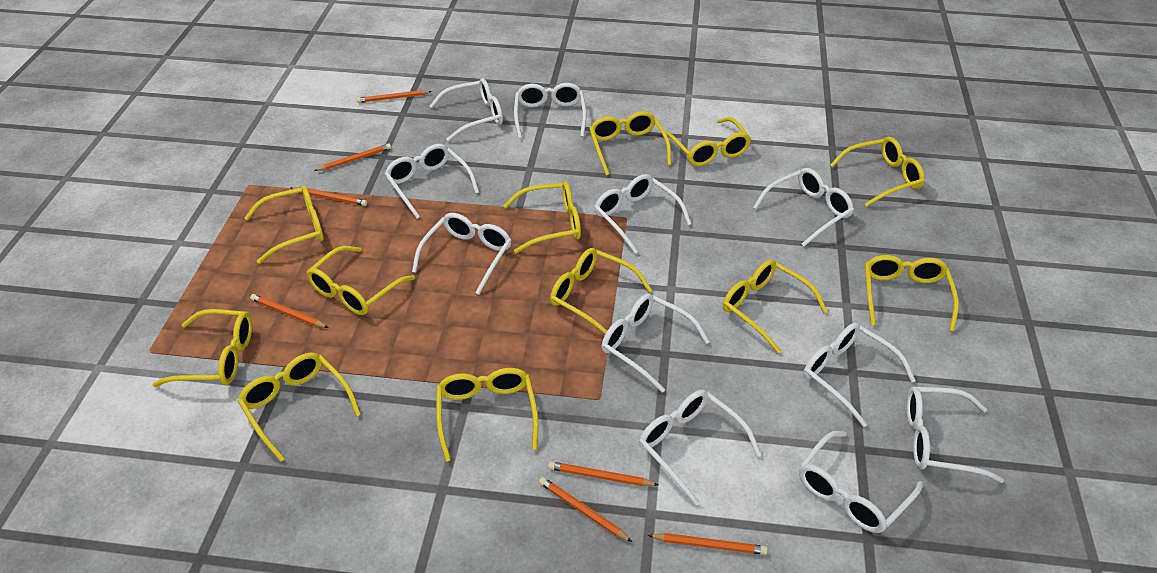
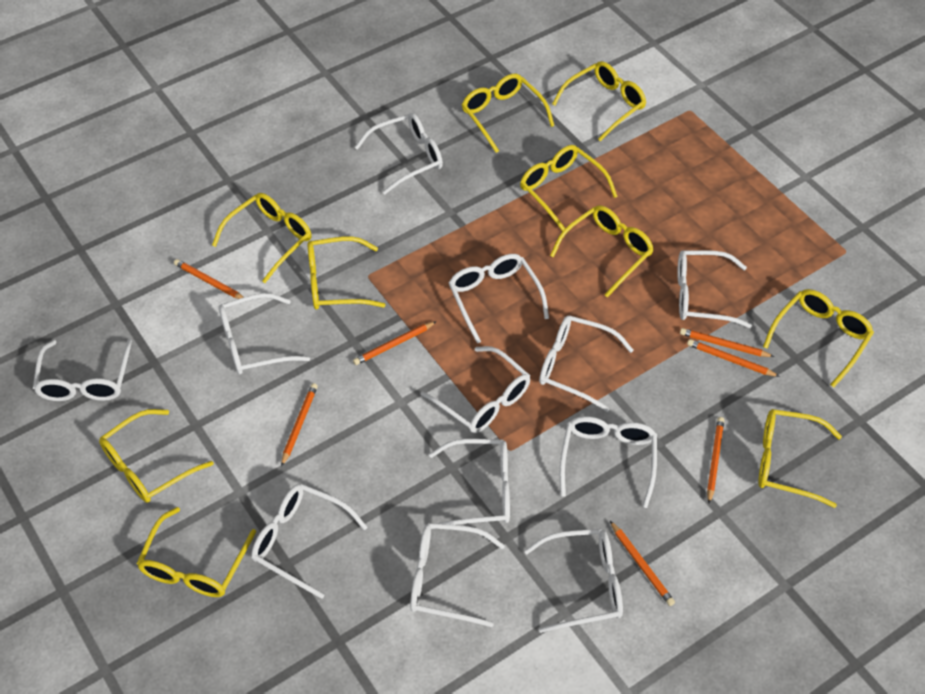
white glasses: 11 -> 12
yellow glasses: 12 -> 10

